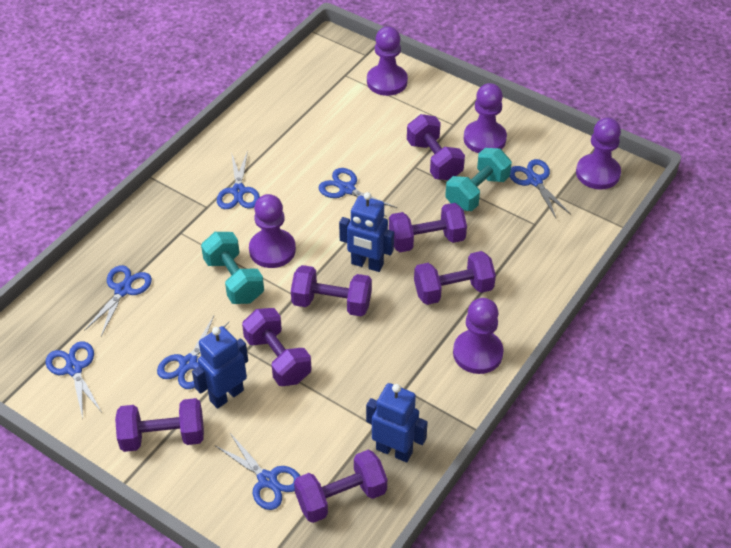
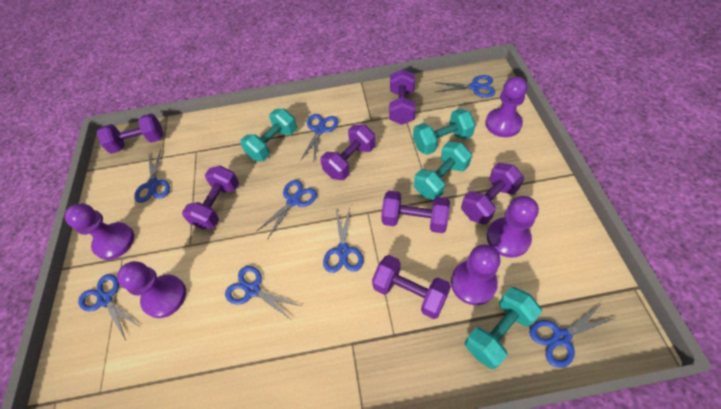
blue robot: 3 -> 0
blue scissors: 7 -> 8
turquoise dumbbell: 2 -> 4

